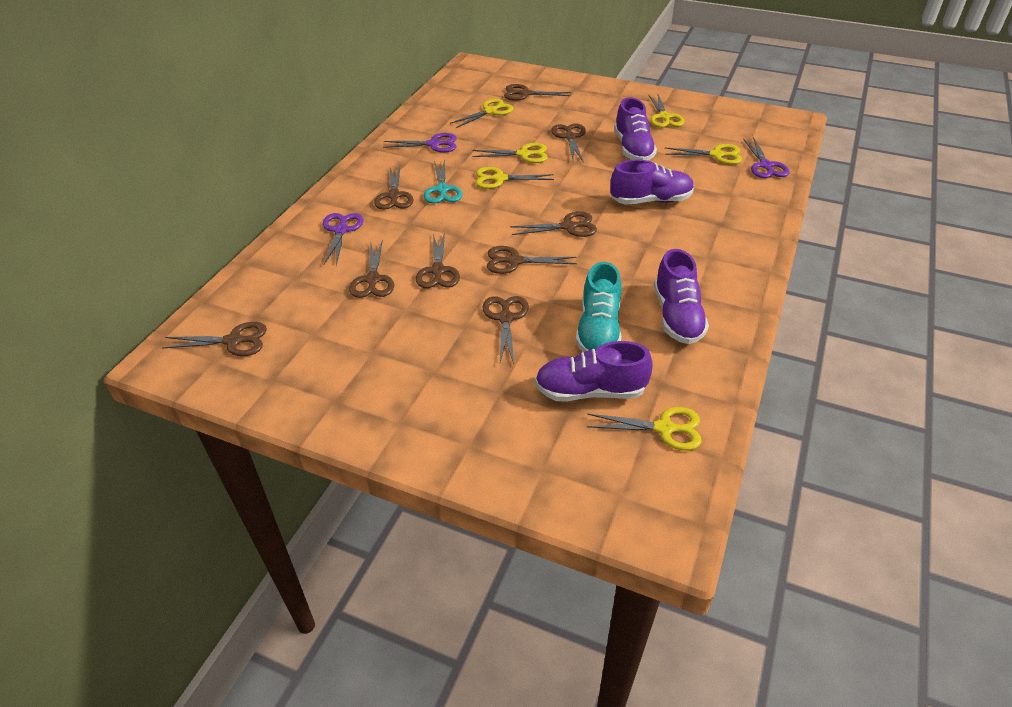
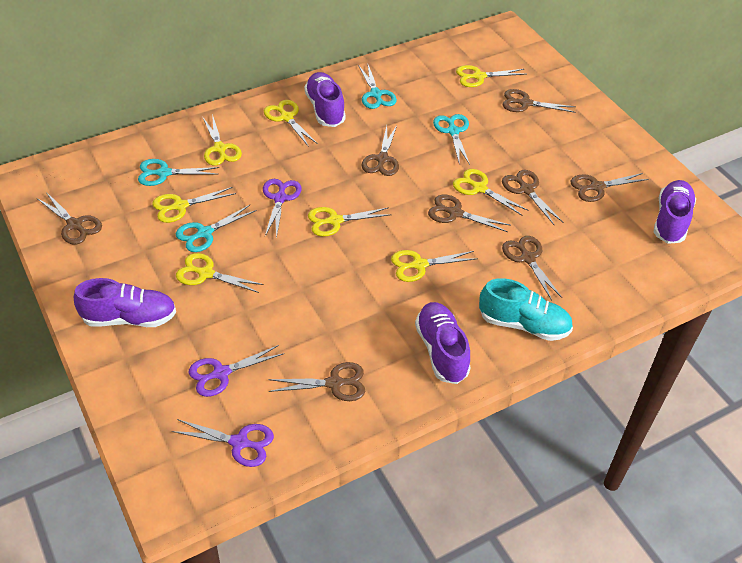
brown scissors: 9 -> 8
turquoise scissors: 1 -> 4
yellow scissors: 6 -> 8

